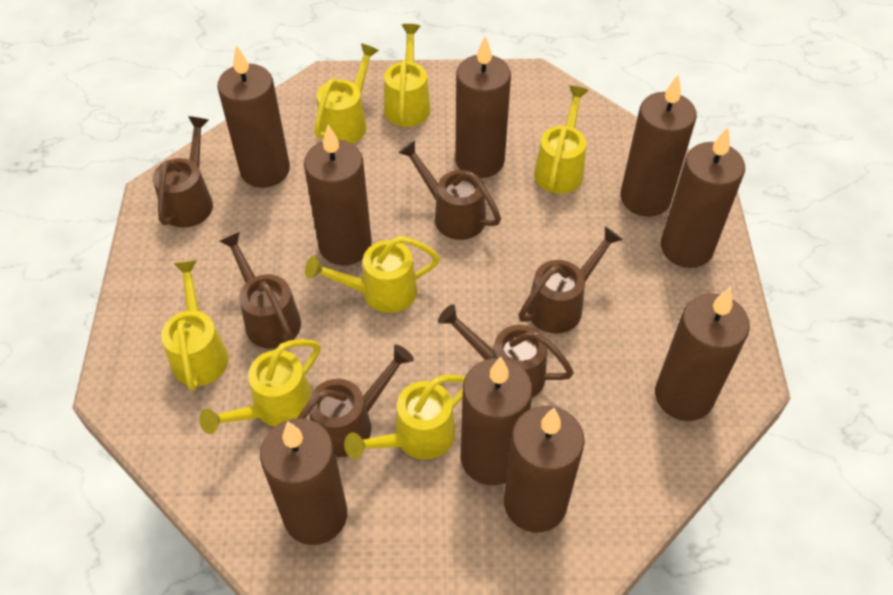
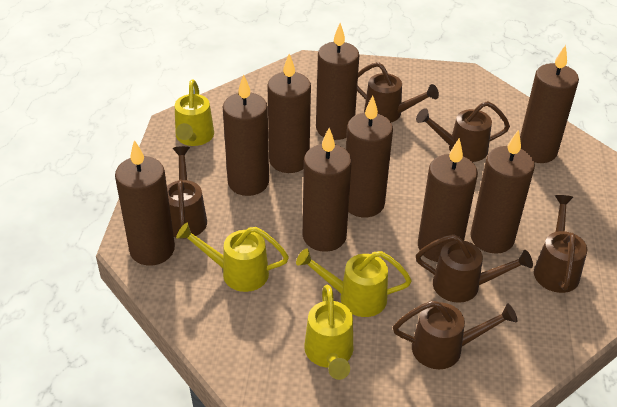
yellow watering can: 7 -> 4

